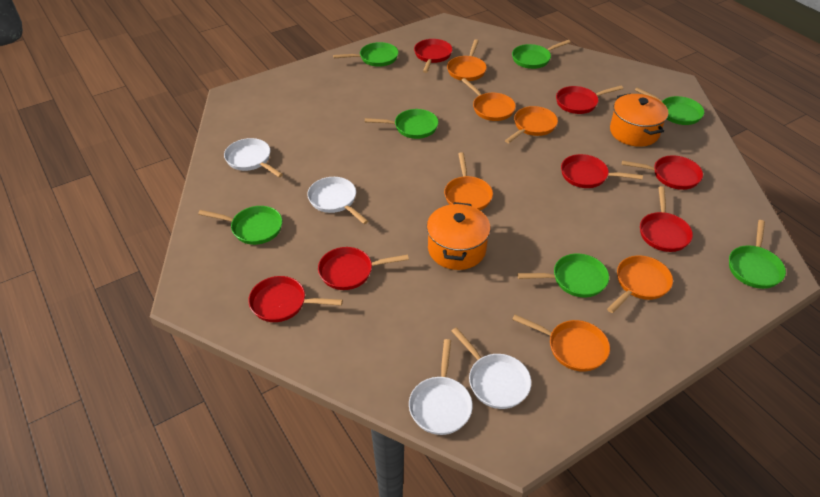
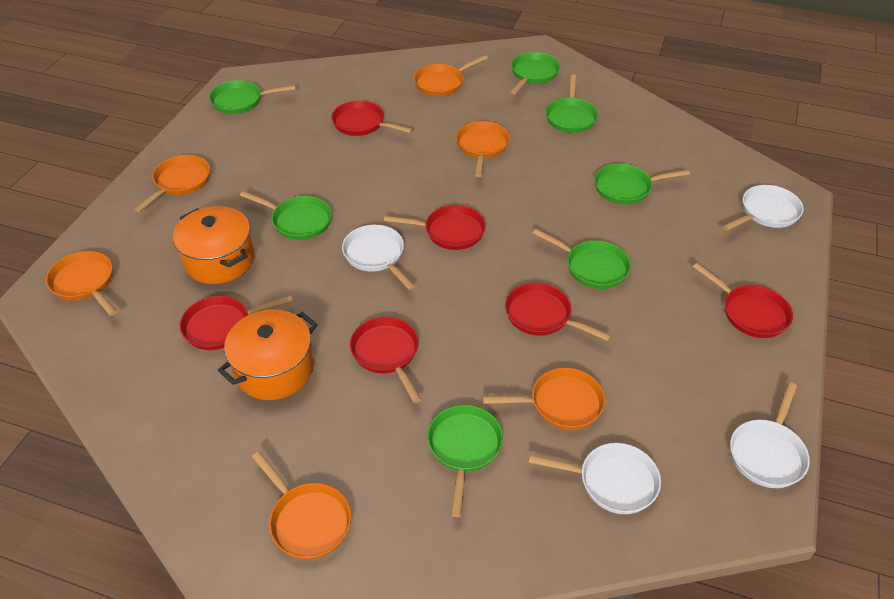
red pan: 7 -> 6

